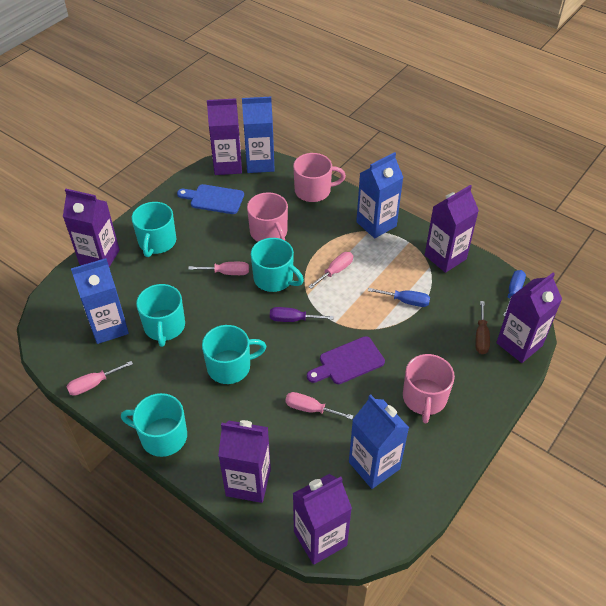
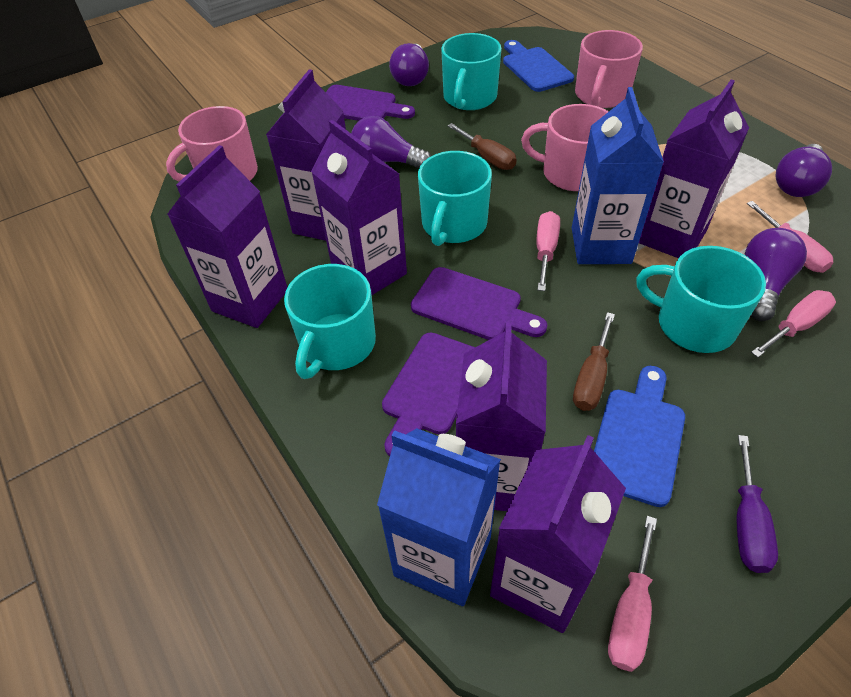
blue carton: 4 -> 2
blue cutting board: 1 -> 2
blue screwdriver: 2 -> 0
brown screwdriver: 1 -> 2
purple cutting board: 1 -> 3
purple light bulb: 0 -> 4
turquoise mug: 5 -> 4

